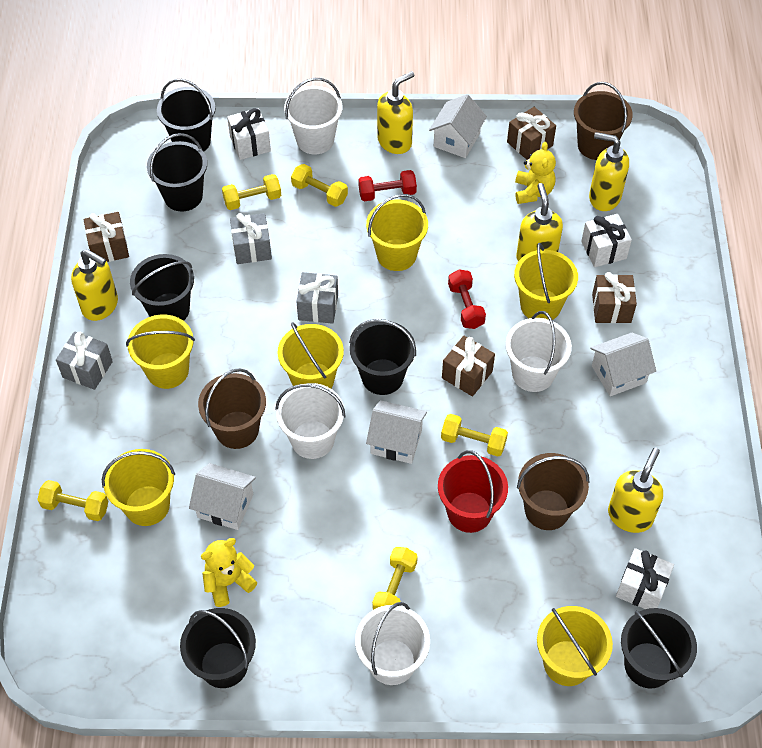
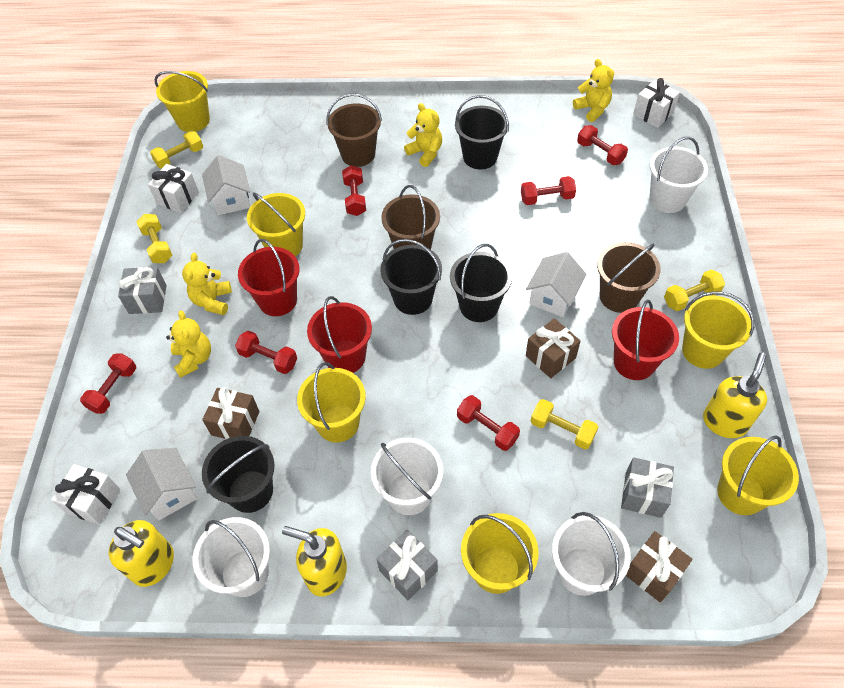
black bucket: 6 -> 4
brown gift: 4 -> 3
red bucket: 1 -> 3
red dumbbell: 2 -> 6
white house: 4 -> 3
yellow dumbbell: 5 -> 4
yellow soap dispenser: 5 -> 3
yellow teddy bear: 2 -> 4

